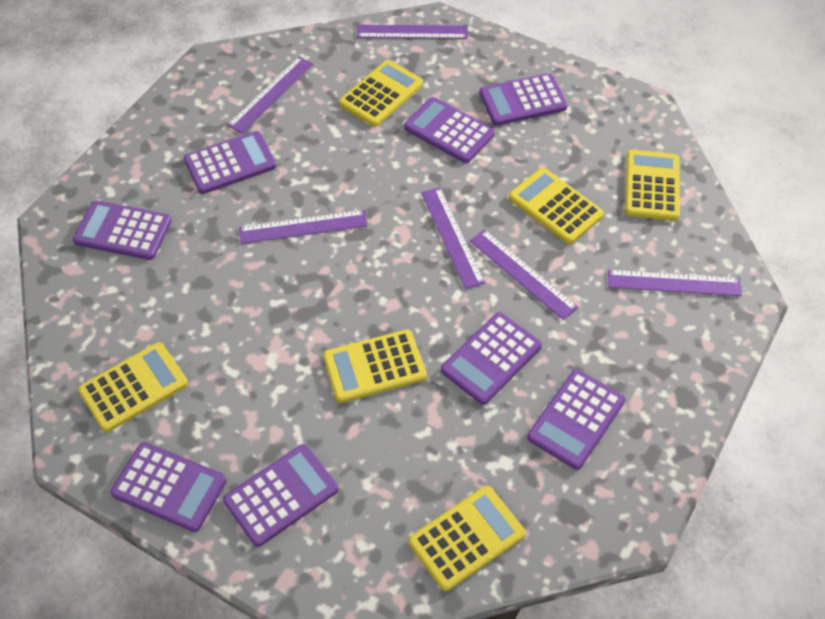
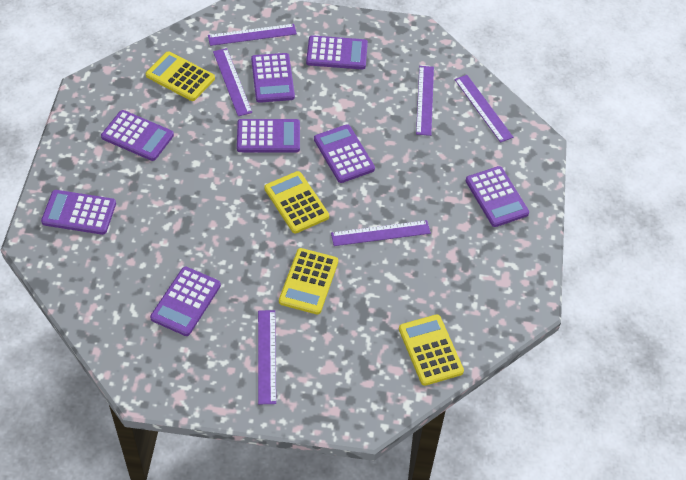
yellow calculator: 6 -> 4

